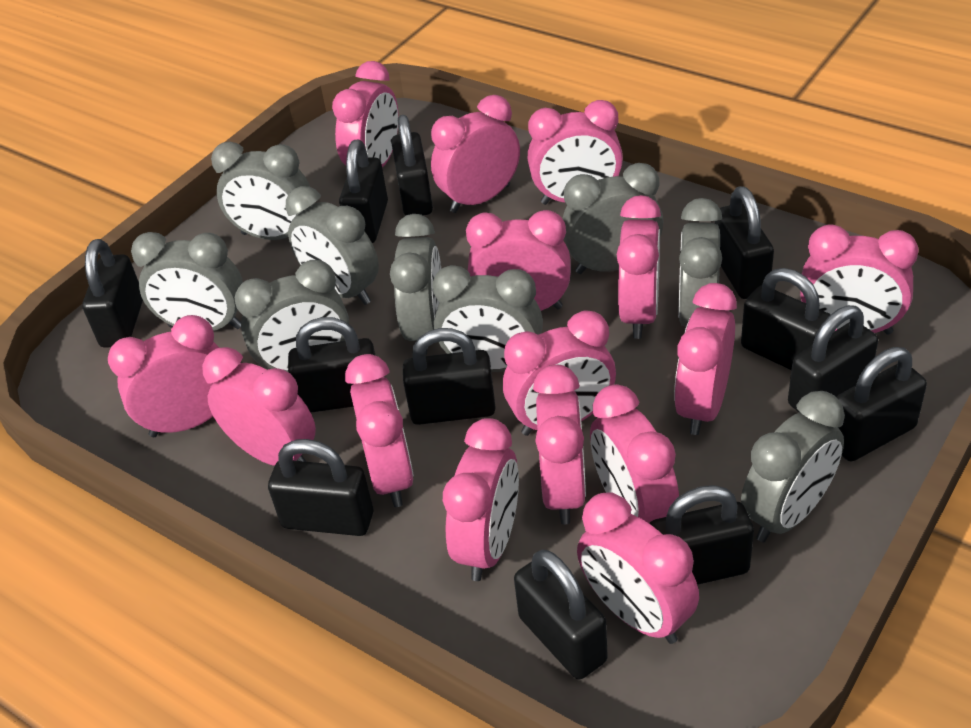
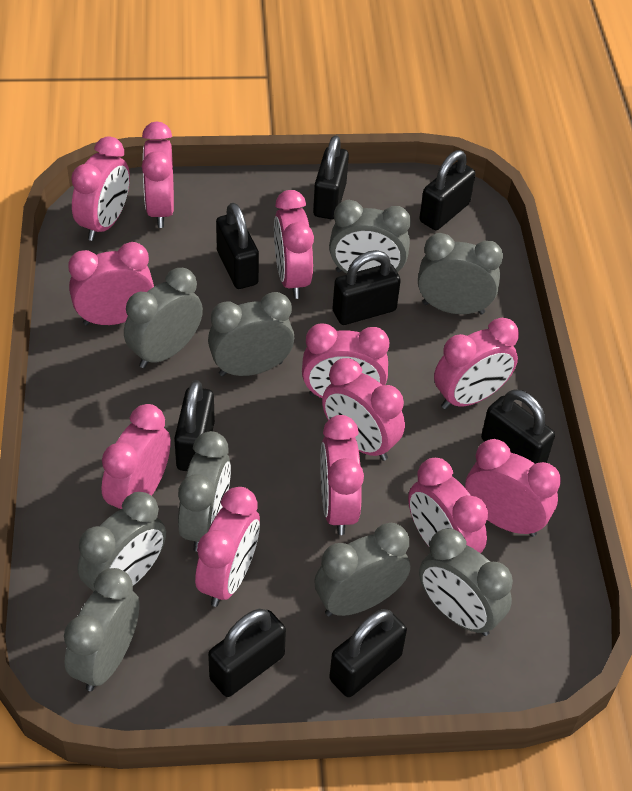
black padlock: 12 -> 8
pink clock: 15 -> 12

